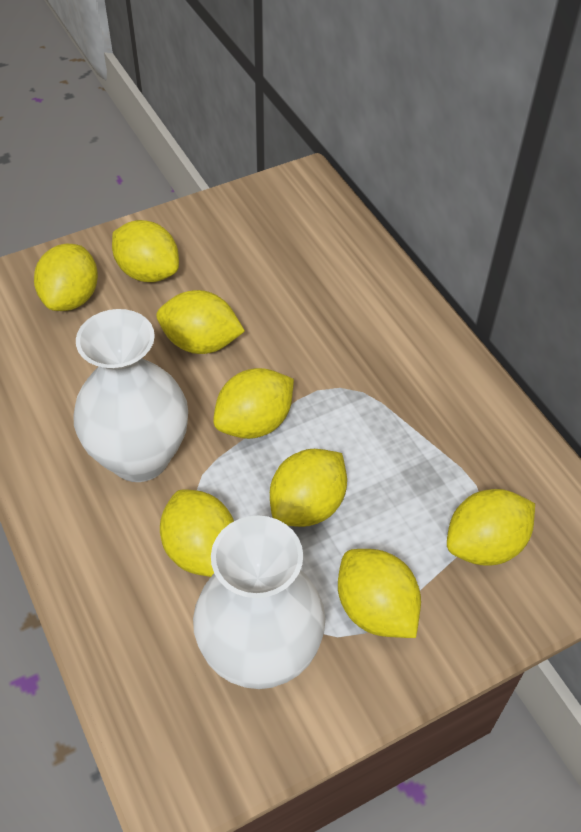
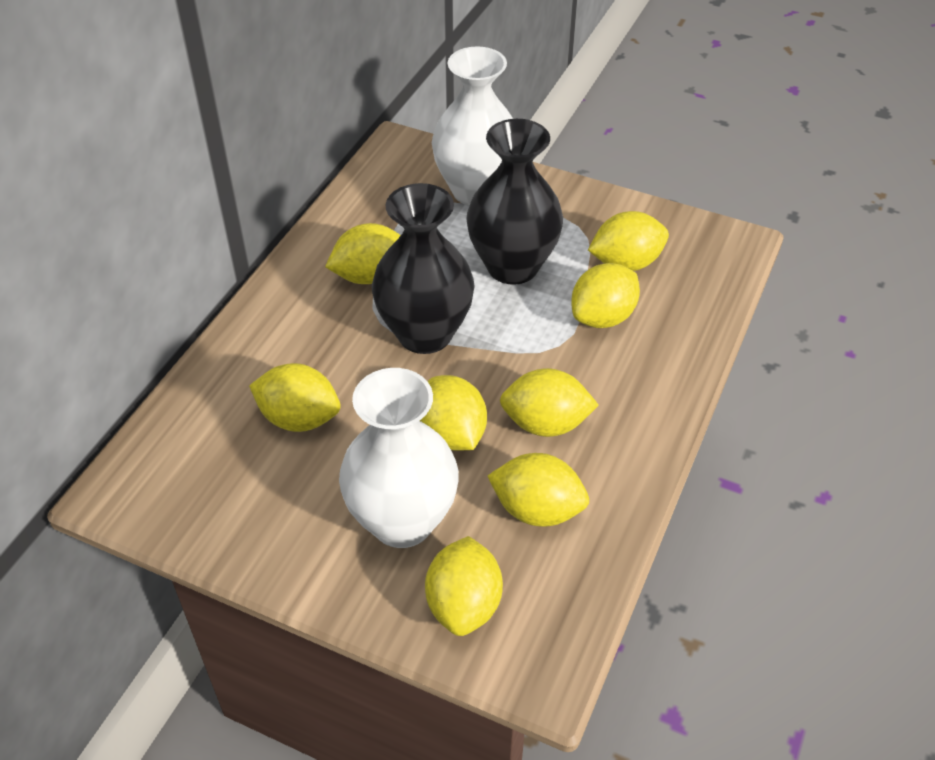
black vase: 0 -> 2

